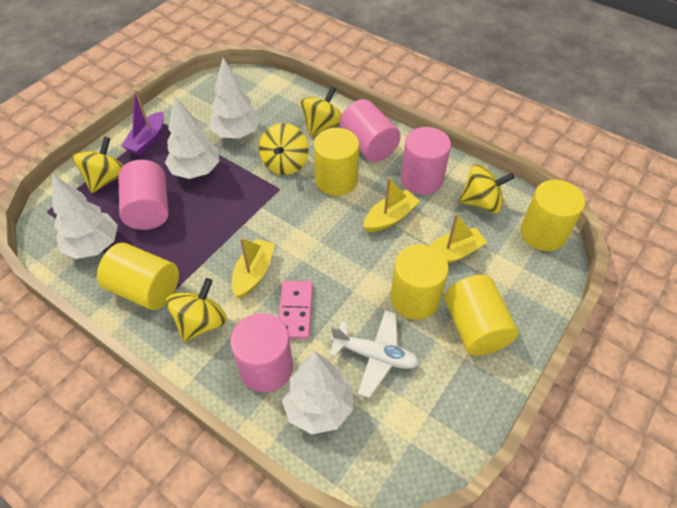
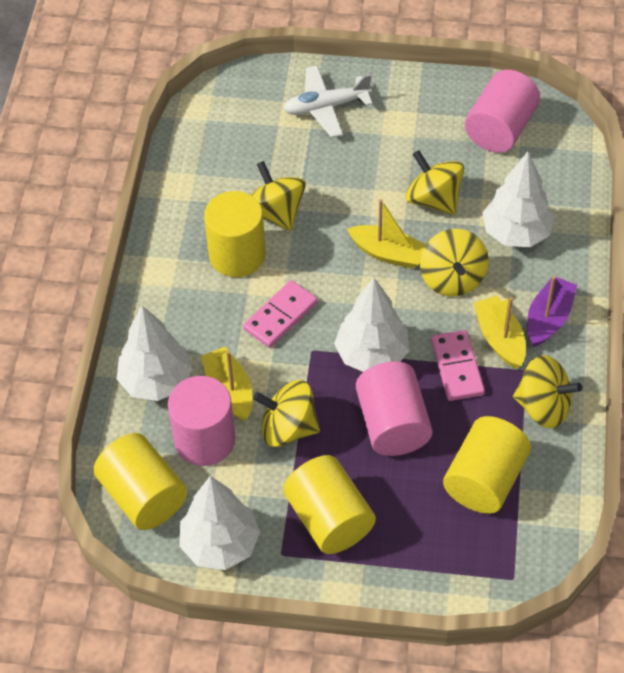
pink cylinder: 4 -> 3
pink domino: 1 -> 2
yellow cylinder: 5 -> 4

